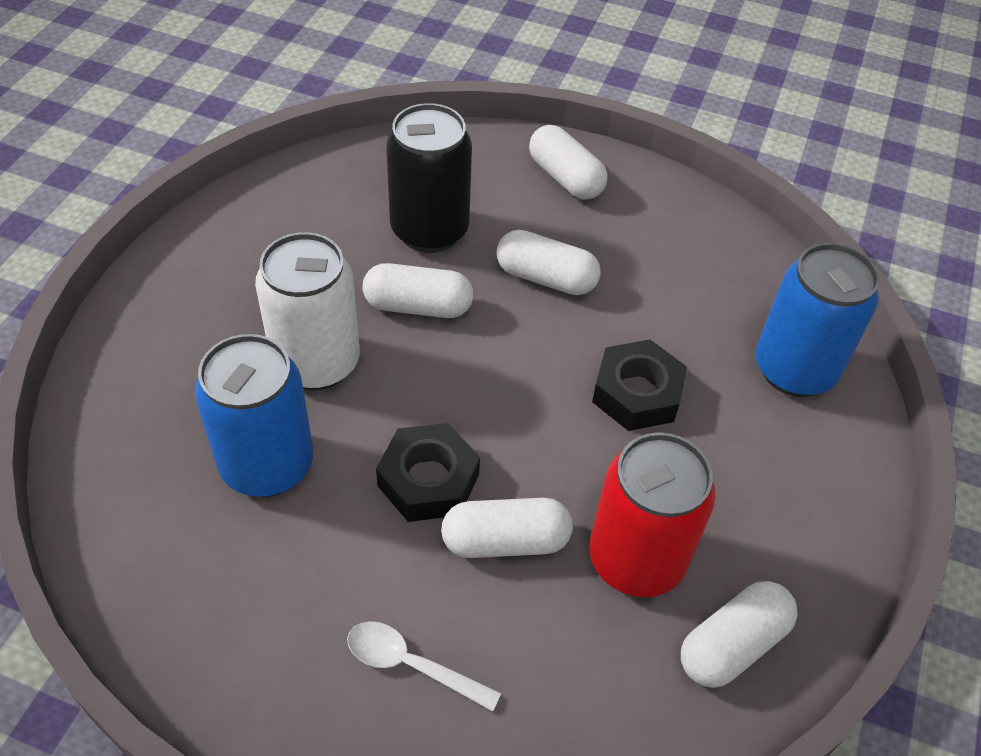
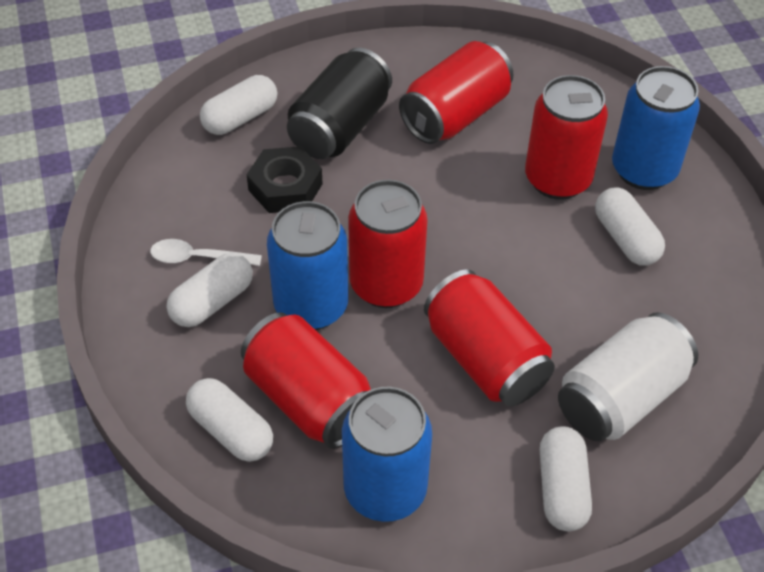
black nut: 2 -> 1
blue can: 2 -> 3
red can: 1 -> 5

